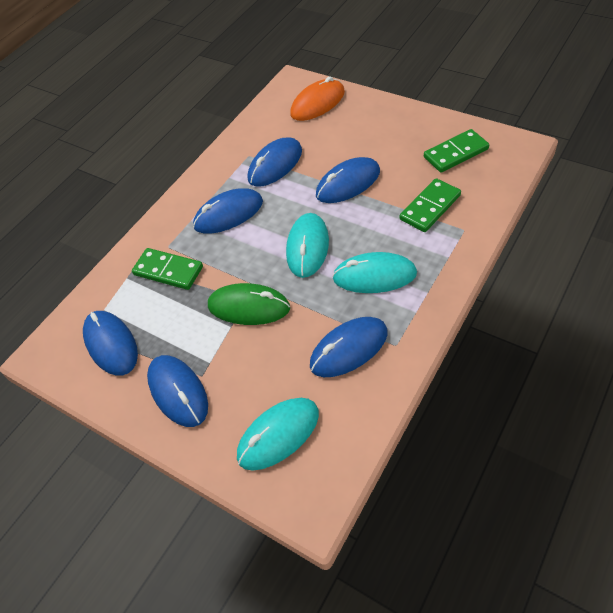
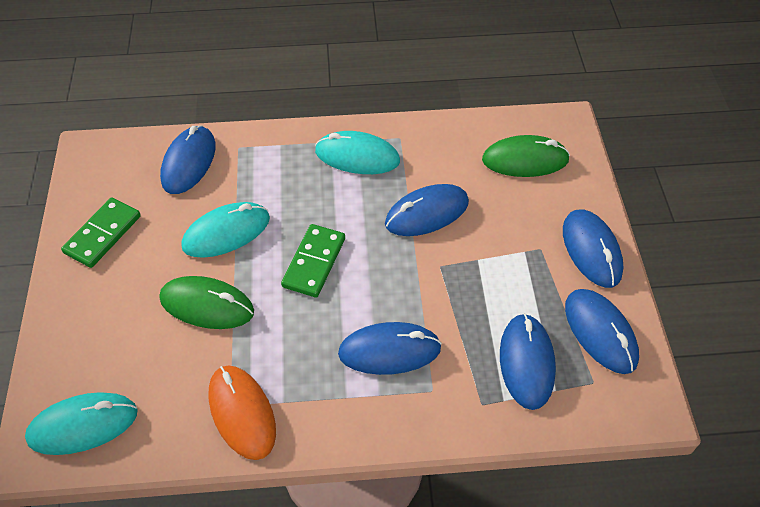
green domino: 3 -> 2
green mouse: 1 -> 2

